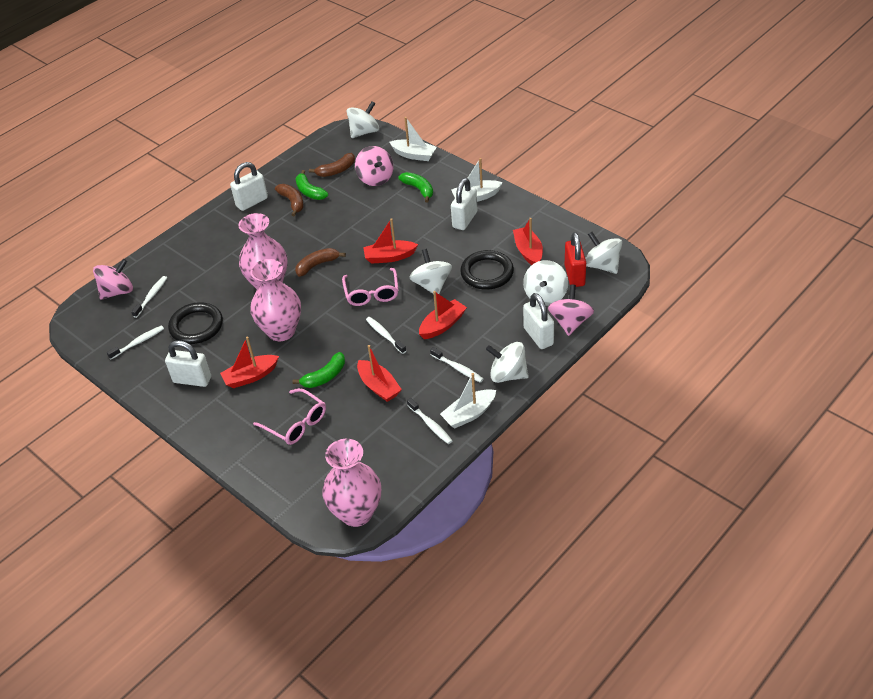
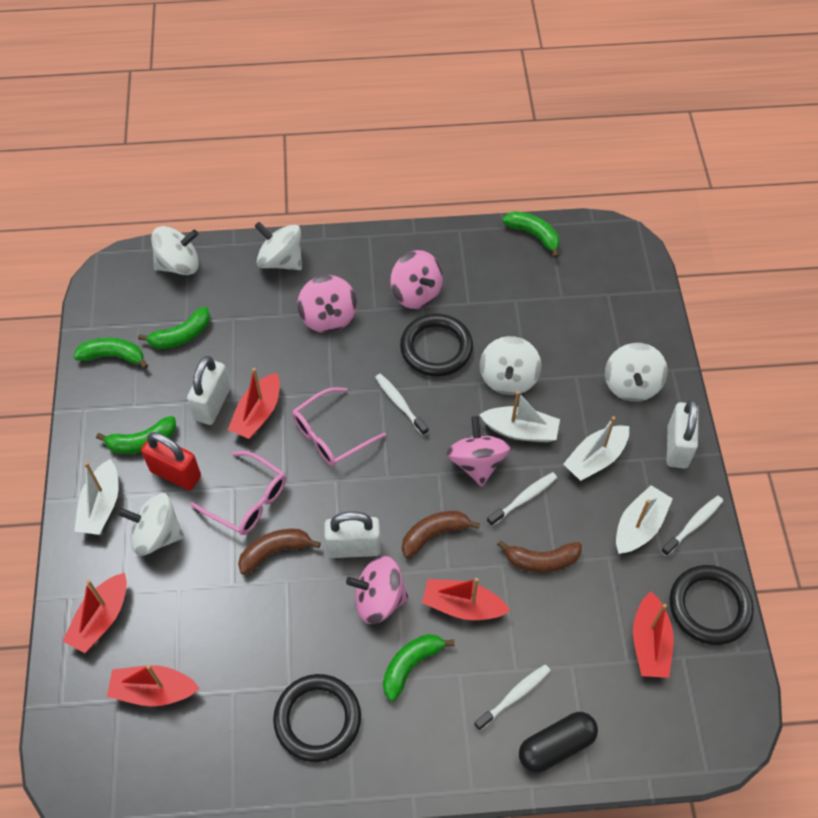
black capsule: 0 -> 1
black ring: 2 -> 3
green banana: 3 -> 5
pink spinning top: 3 -> 4
pink vase: 3 -> 0
white boat: 3 -> 4
white padlock: 4 -> 3
white toothbrush: 5 -> 4

